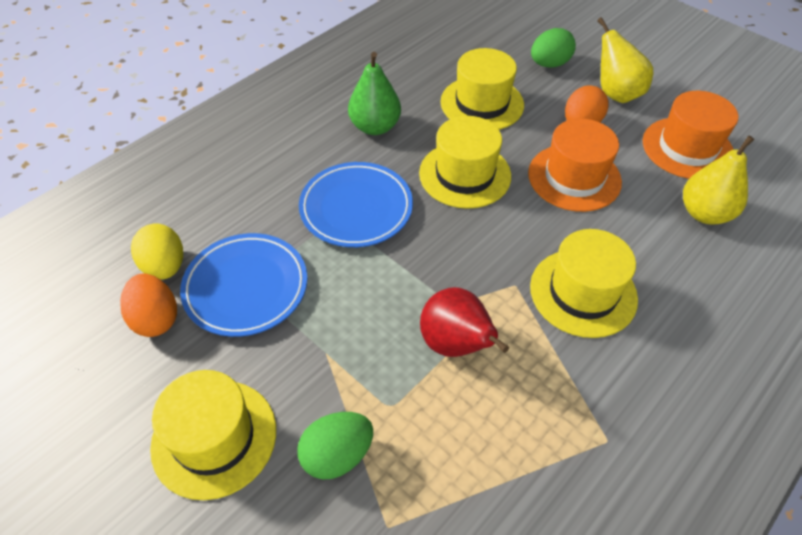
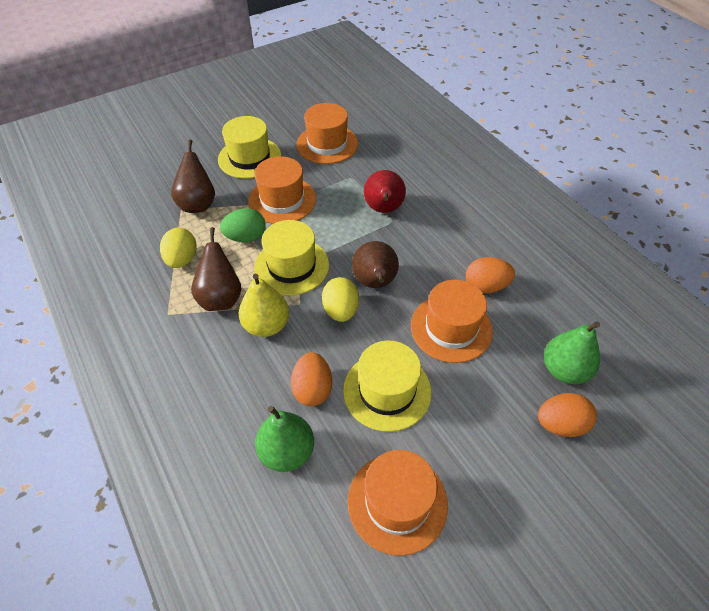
blue plate: 2 -> 0
brown pear: 0 -> 3
green egg: 2 -> 1
green pear: 1 -> 2
orange egg: 2 -> 3
orange hat: 2 -> 4
yellow egg: 1 -> 2
yellow hat: 4 -> 3
yellow pear: 2 -> 1

